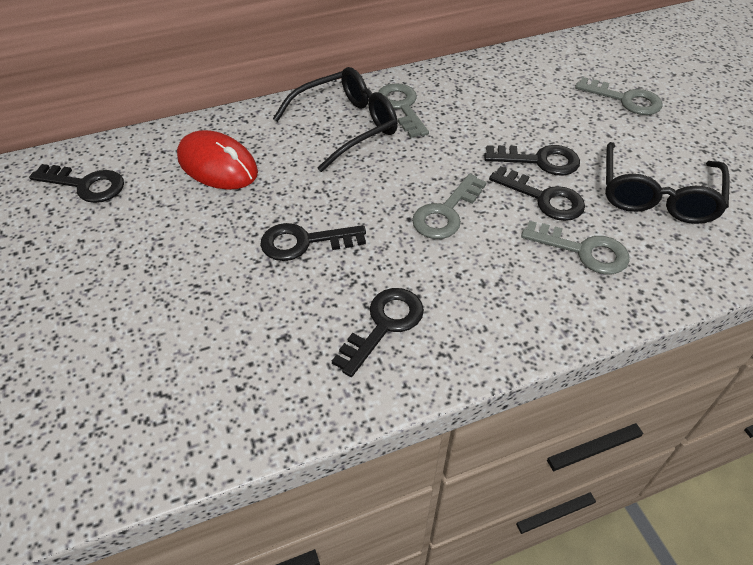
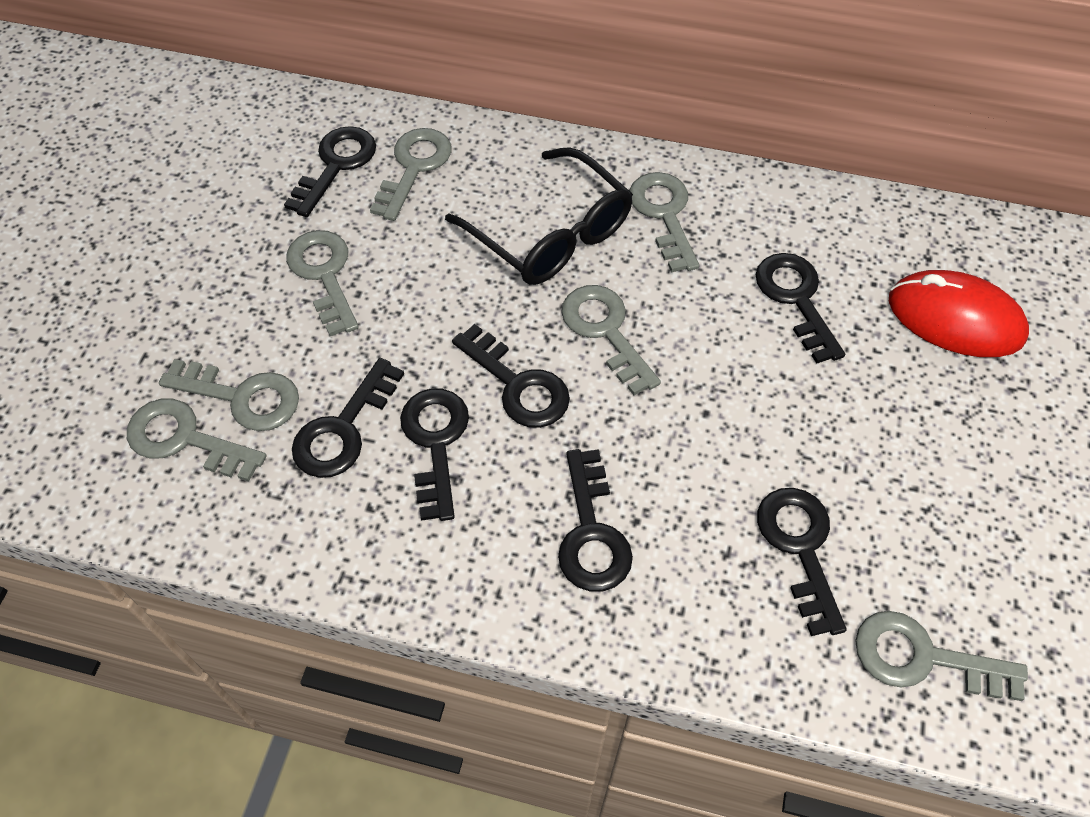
black glasses: 2 -> 1
black key: 5 -> 7
grey key: 4 -> 7

